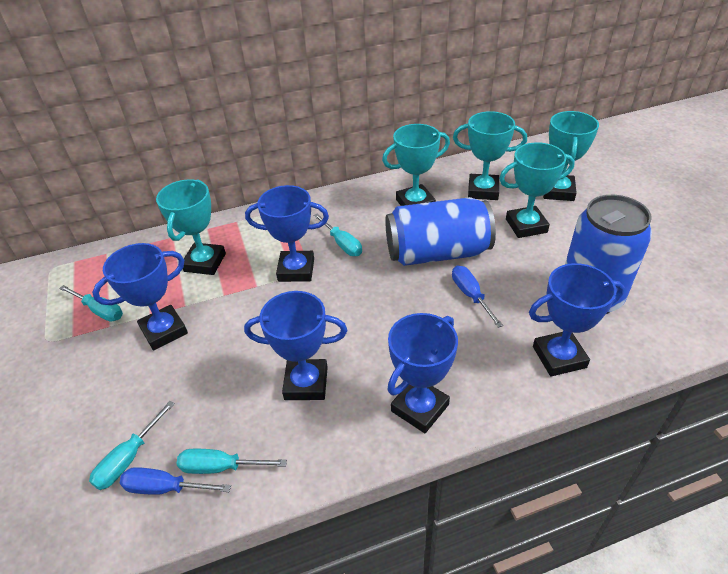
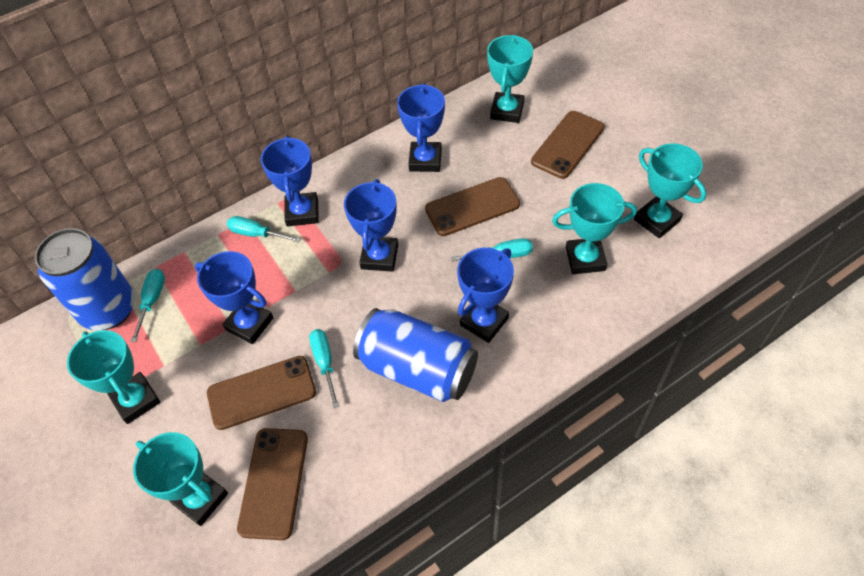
blue screwdriver: 2 -> 0
brown phone: 0 -> 4

